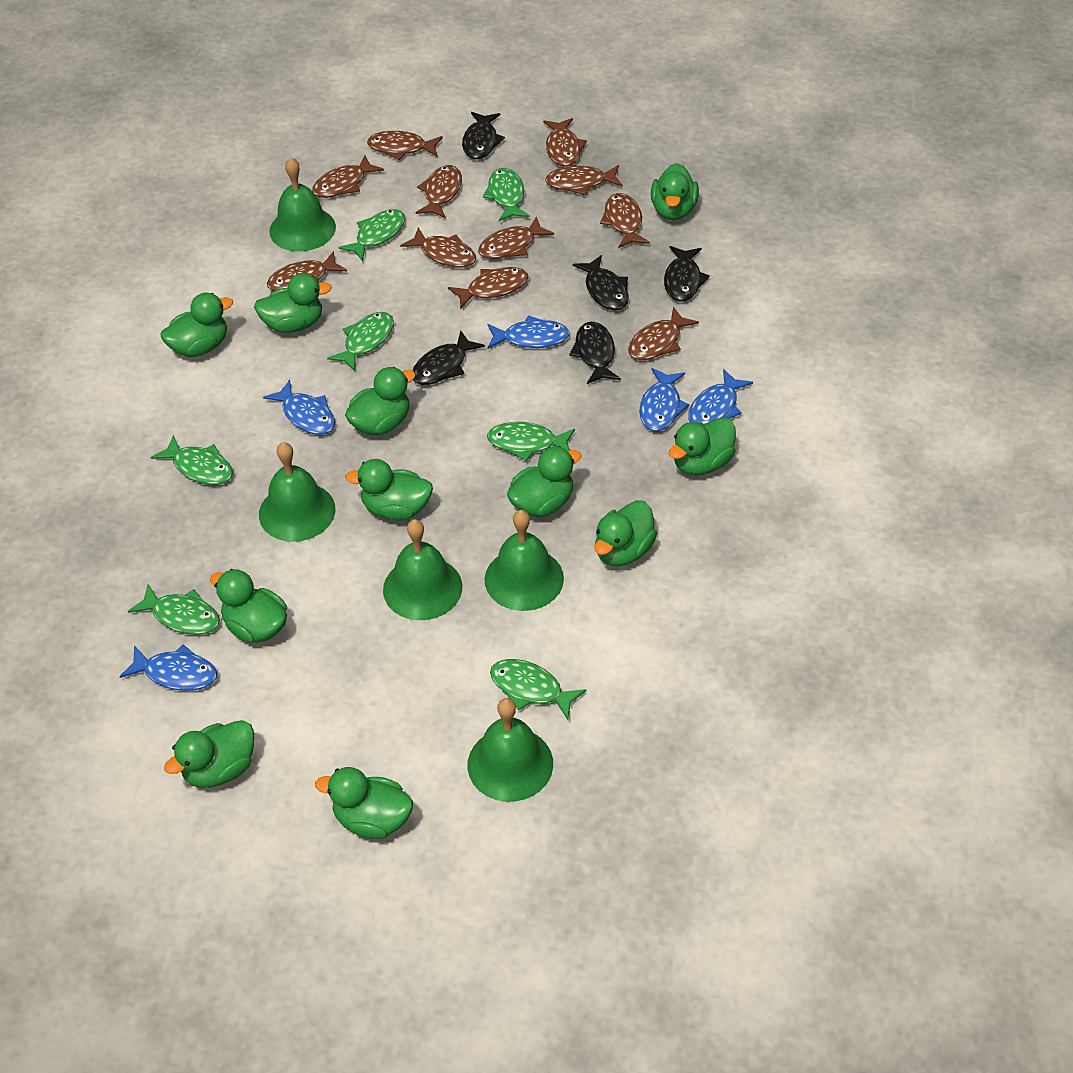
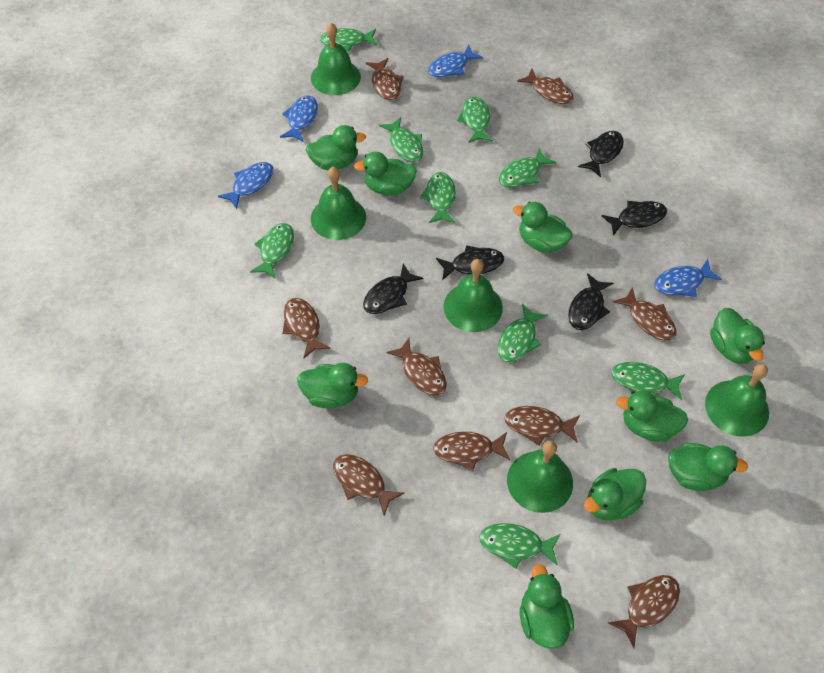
blue fish: 5 -> 4
brown fish: 11 -> 9
green duck: 11 -> 9
green fish: 7 -> 9

